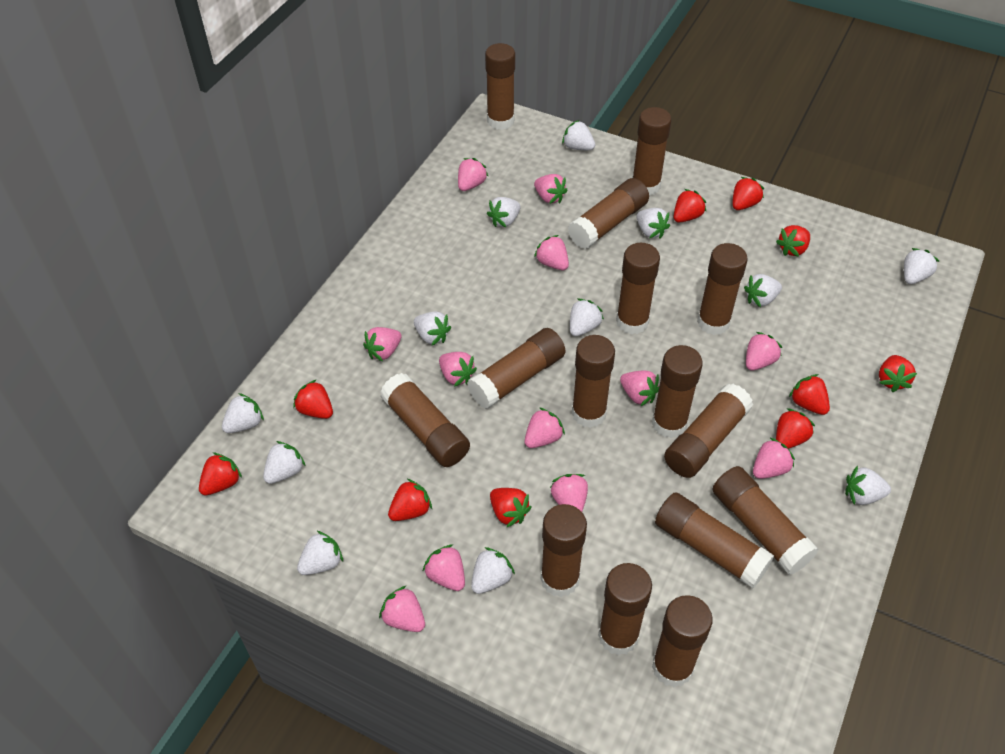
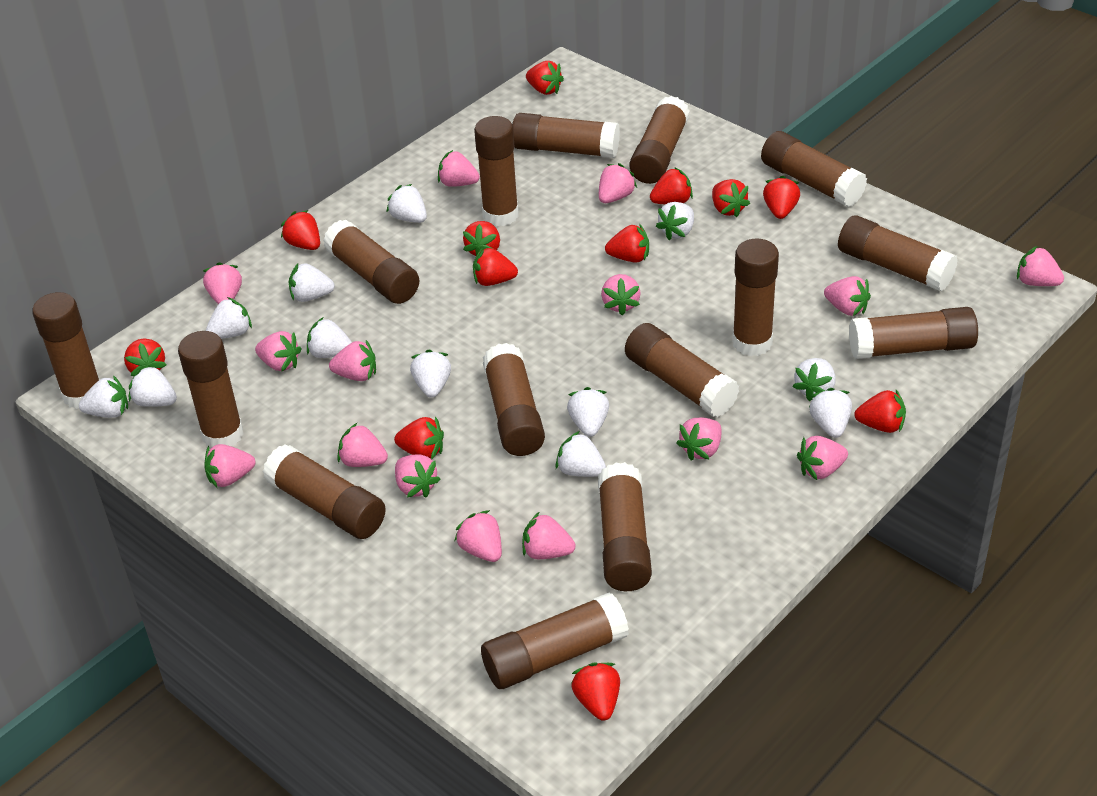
pink strawberry: 12 -> 15
red strawberry: 10 -> 12

